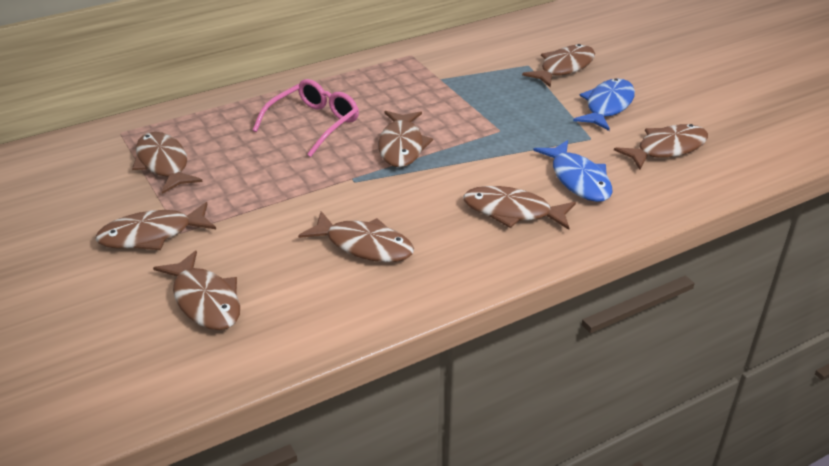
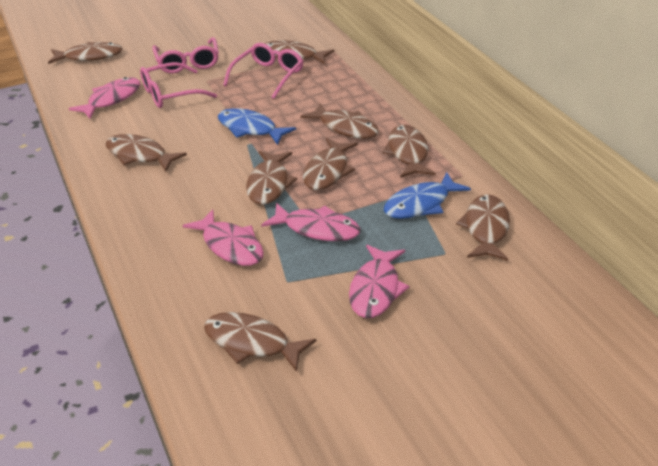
brown fish: 8 -> 9
pink fish: 0 -> 4
pink glasses: 1 -> 3

